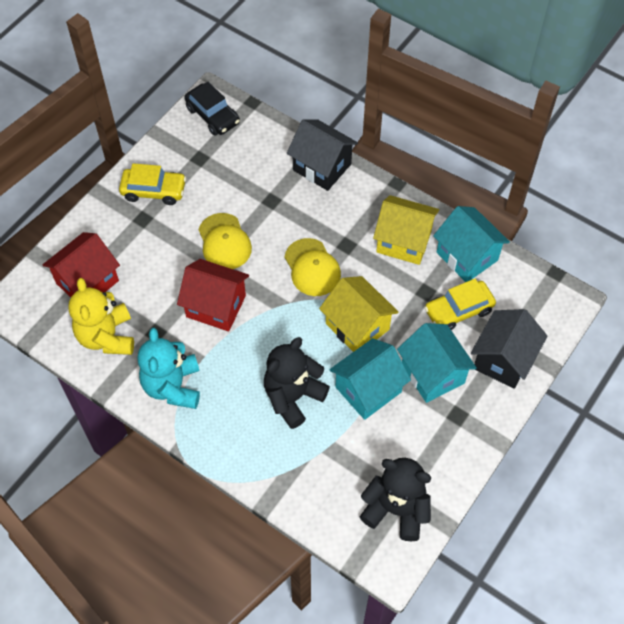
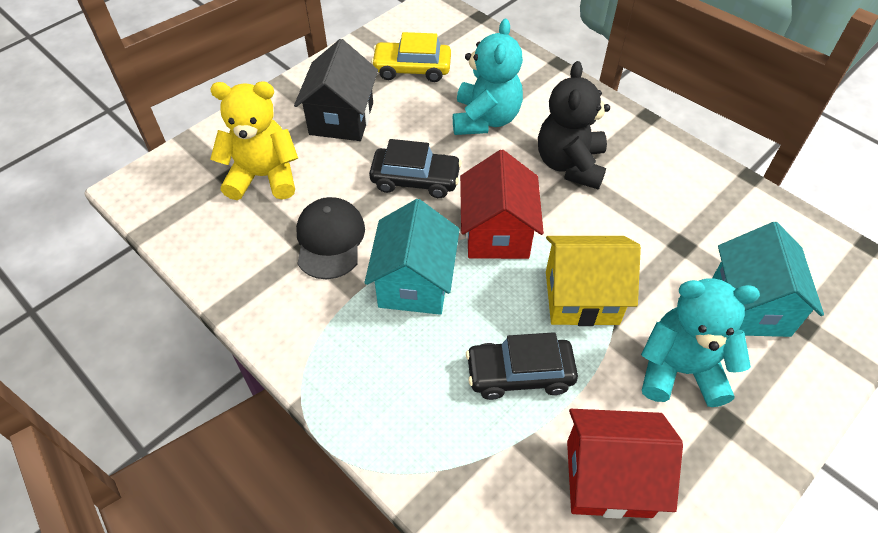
black cap: 0 -> 1
black car: 1 -> 2
black house: 2 -> 1
black teddy bear: 2 -> 1
turquoise house: 3 -> 2
turquoise teddy bear: 1 -> 2
yellow cap: 2 -> 0
yellow car: 2 -> 1
yellow house: 2 -> 1

